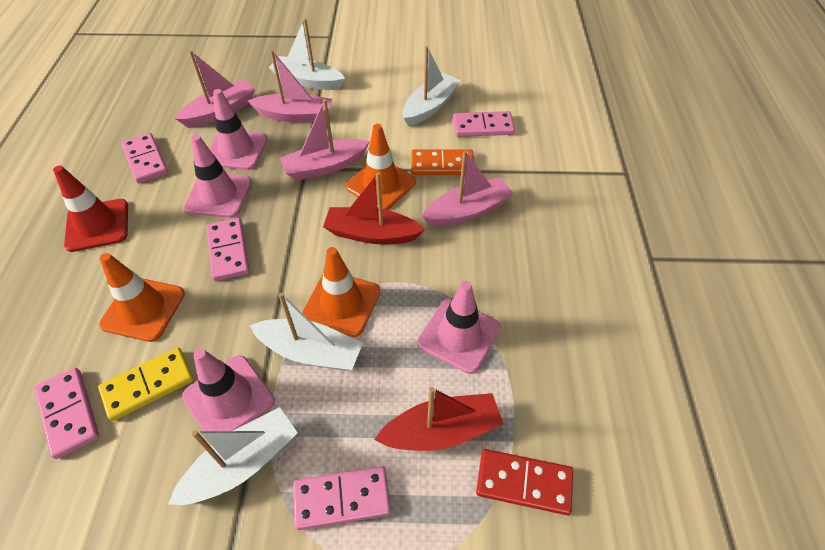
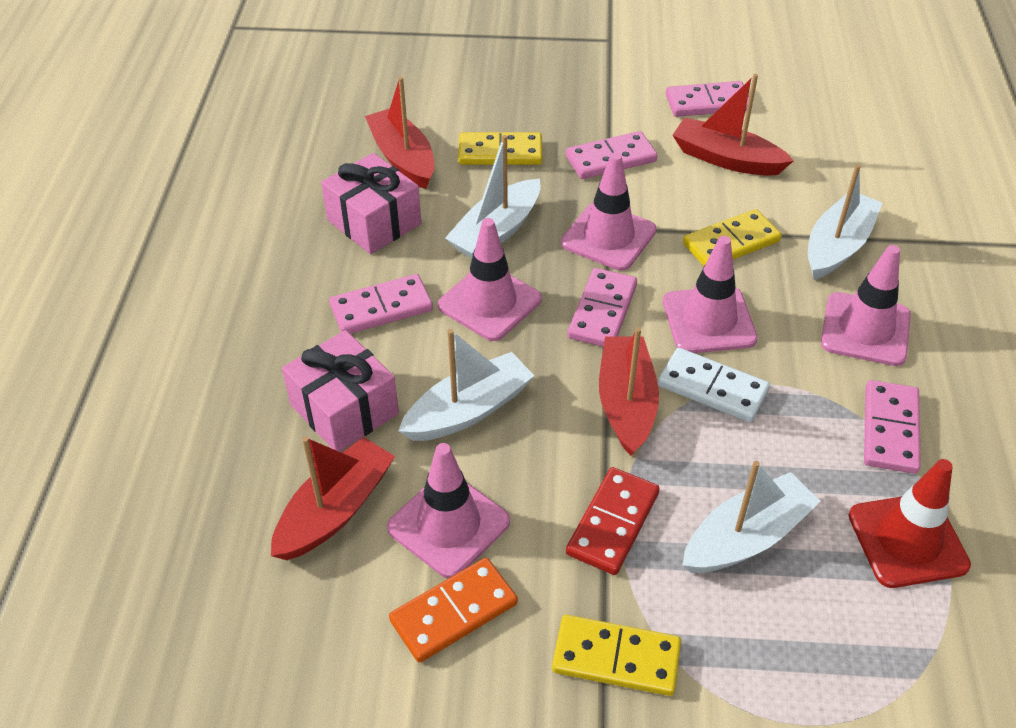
orange traffic cone: 3 -> 0
pink boat: 4 -> 0
pink gift: 0 -> 2
pink traffic cone: 4 -> 5
red boat: 2 -> 4
white domino: 0 -> 1
yellow domino: 1 -> 3

